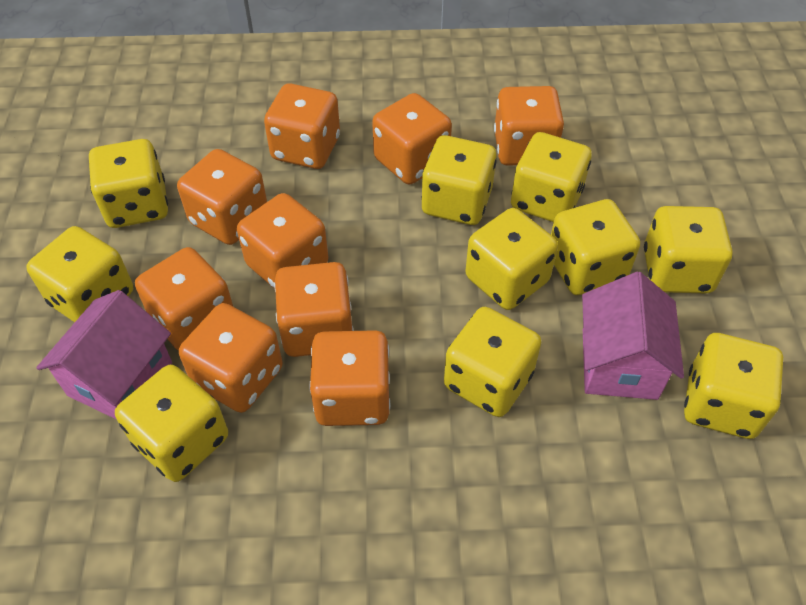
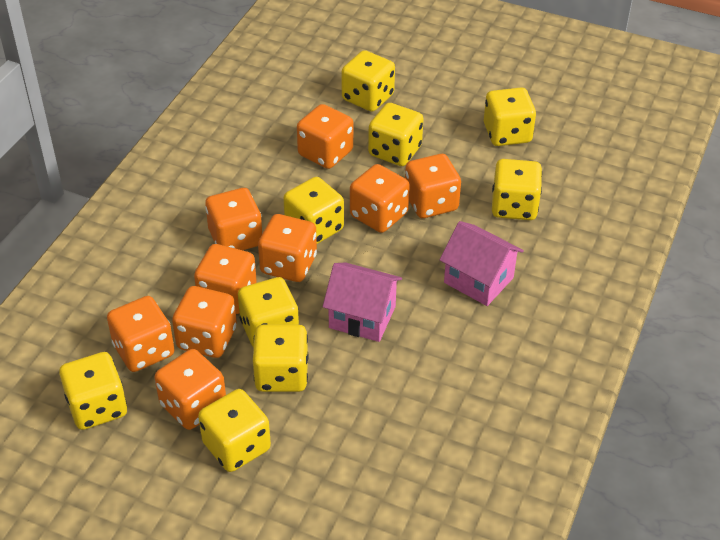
yellow dice: 10 -> 9

